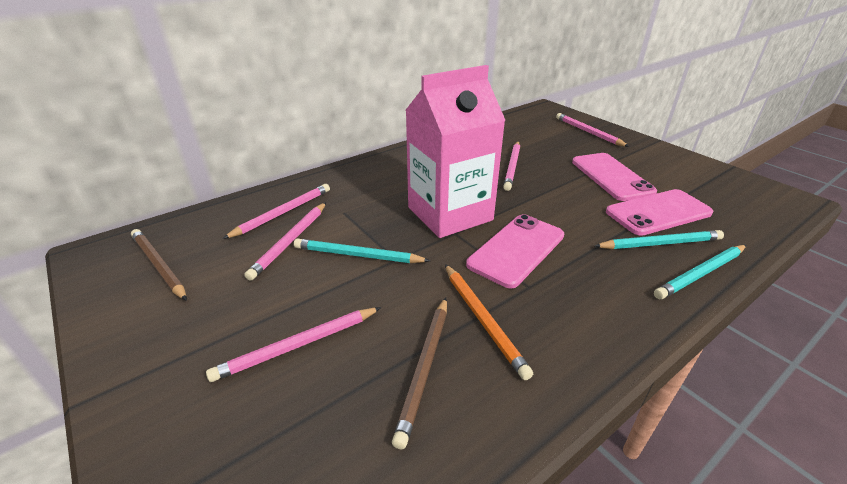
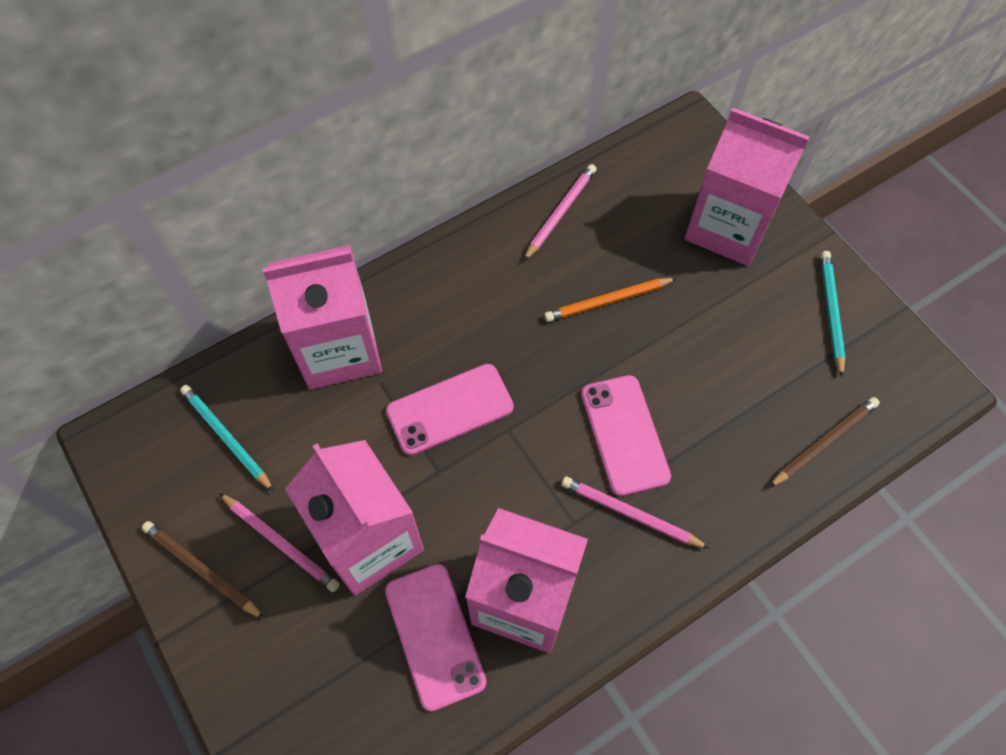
pink carton: 1 -> 4
pink pencil: 5 -> 3
turquoise pencil: 3 -> 2

